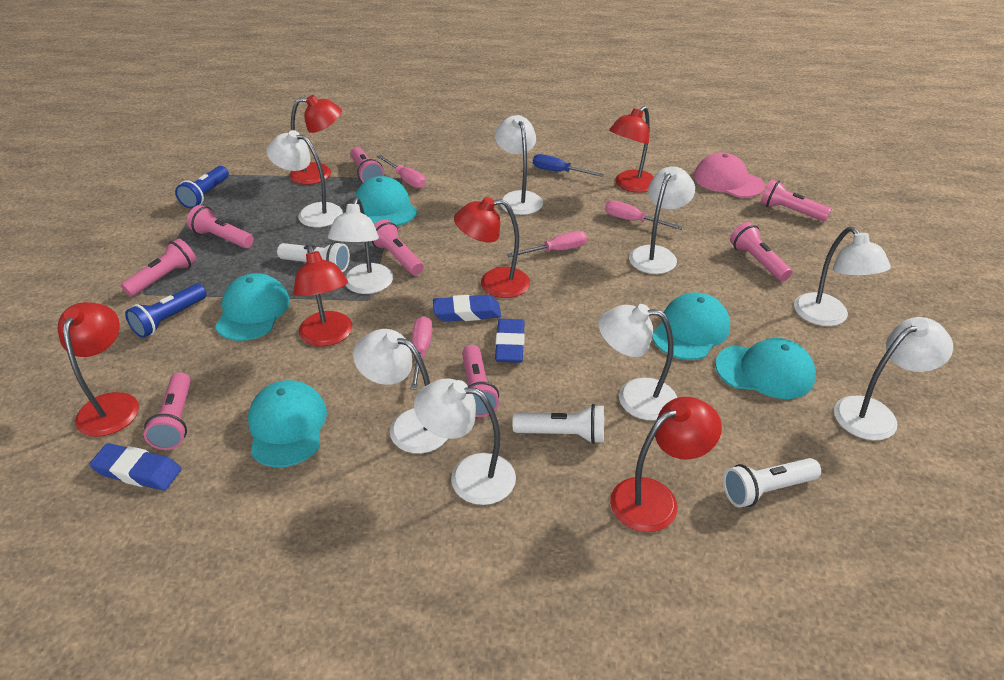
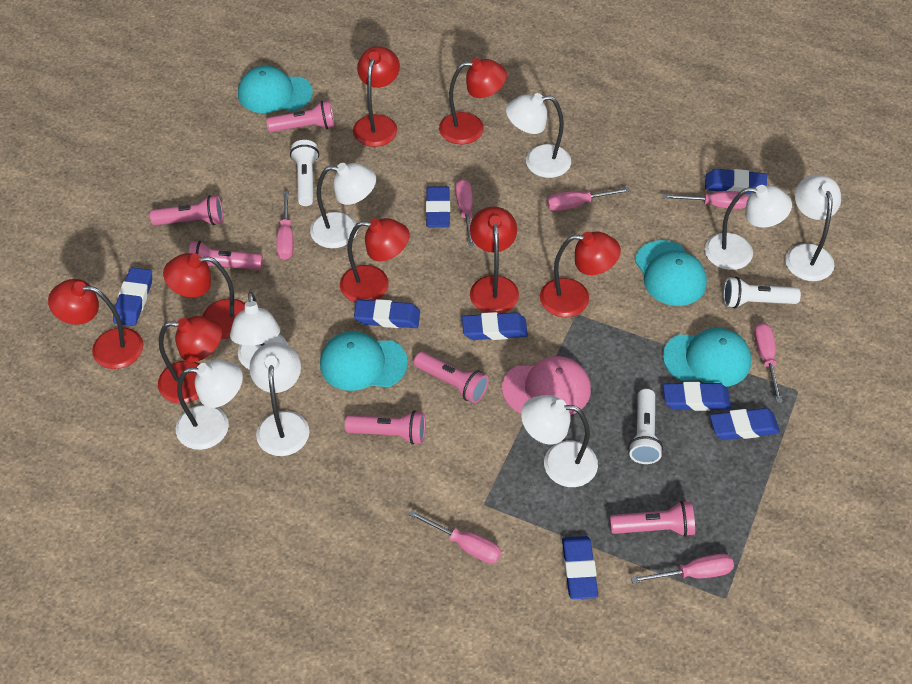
blue eraser: 3 -> 8
blue flashlight: 2 -> 0
blue screwdriver: 1 -> 0
pink flashlight: 8 -> 6
pink screwdriver: 4 -> 7
red lamp: 6 -> 8
turquoise cap: 5 -> 4
white lamp: 9 -> 8

